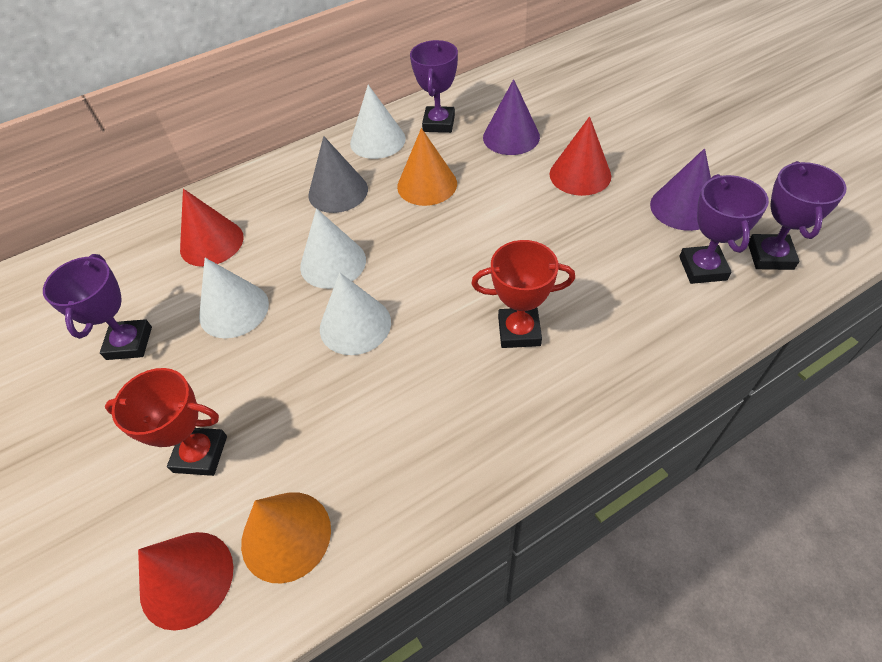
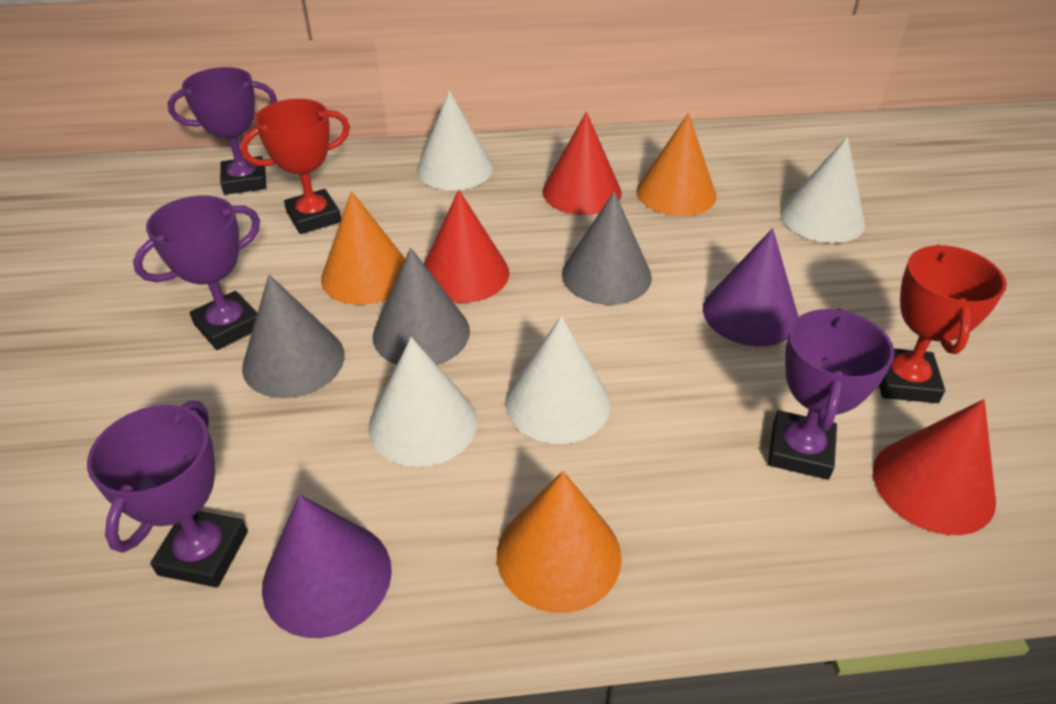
grey cone: 1 -> 3
orange cone: 2 -> 3

